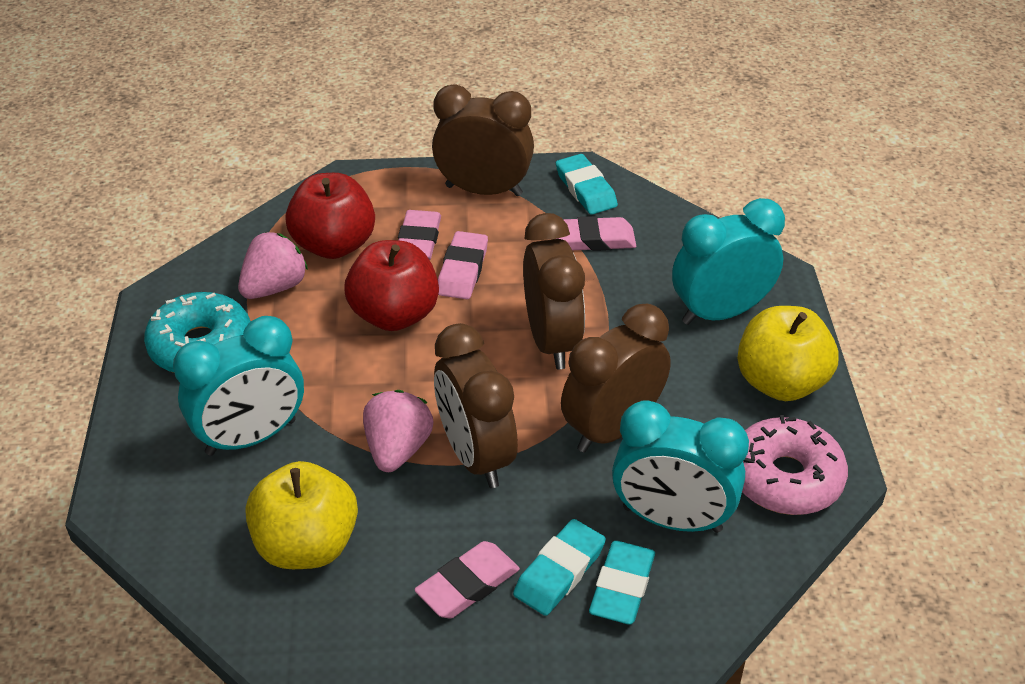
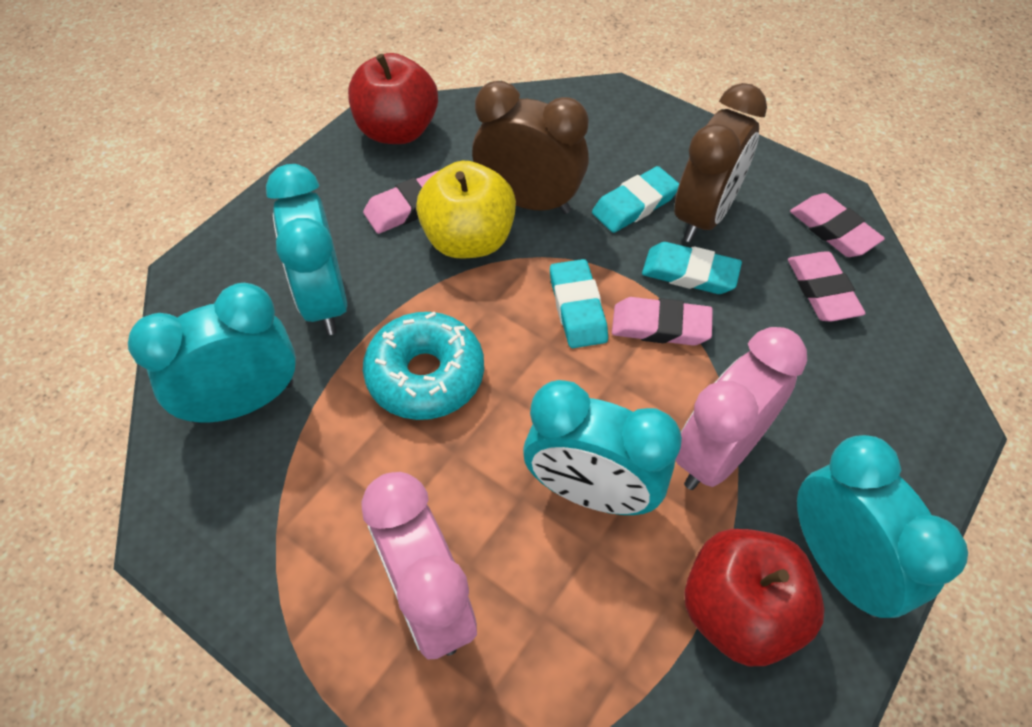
brown clock: 4 -> 2
pink clock: 0 -> 2
pink donut: 1 -> 0
pink strawberry: 2 -> 0
turquoise clock: 3 -> 4
yellow apple: 2 -> 1

